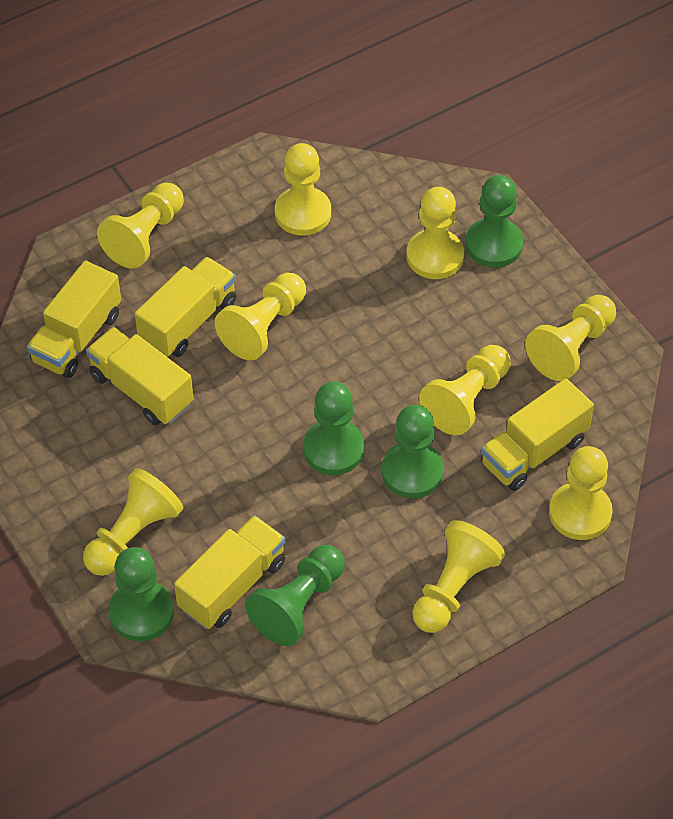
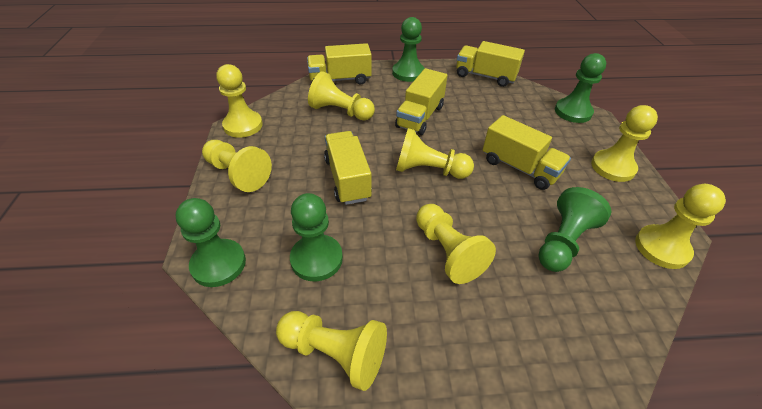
yellow pawn: 9 -> 8

